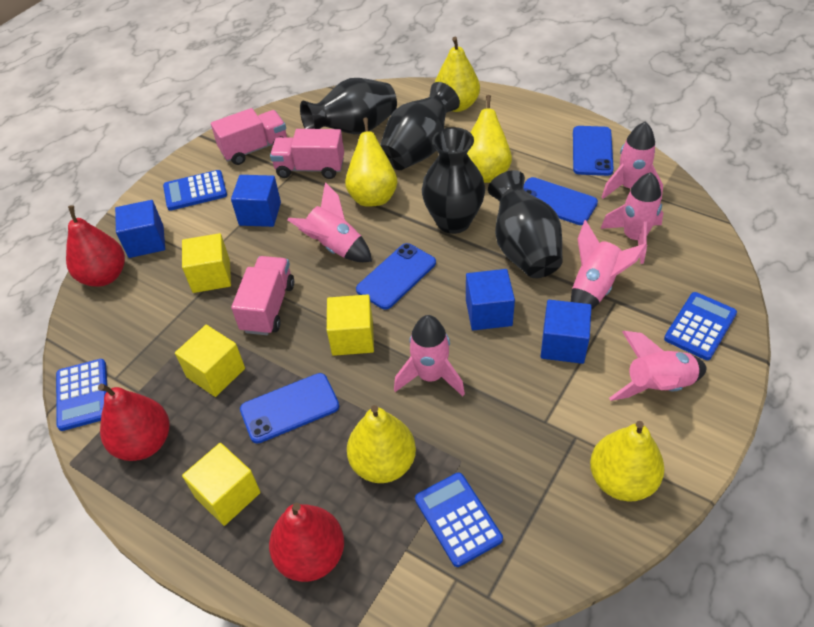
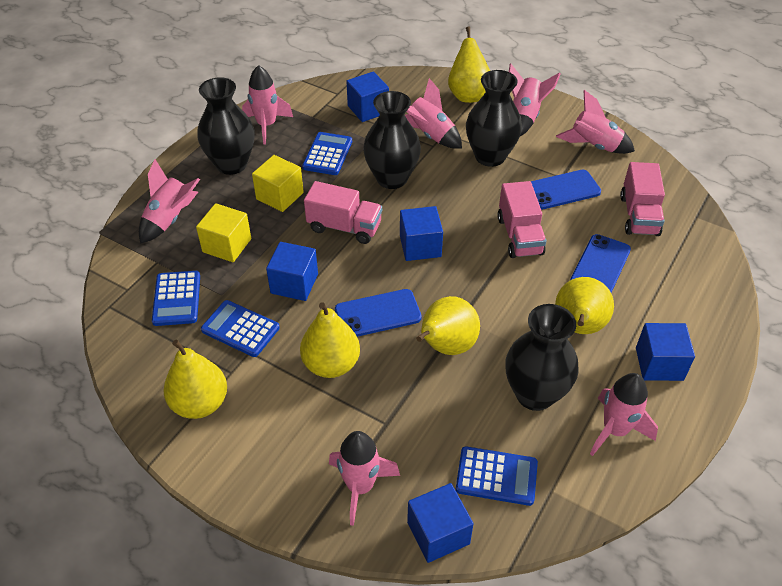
blue cube: 4 -> 5
blue phone: 4 -> 3
pink rocket: 6 -> 7
red pear: 3 -> 0
yellow cube: 4 -> 2

